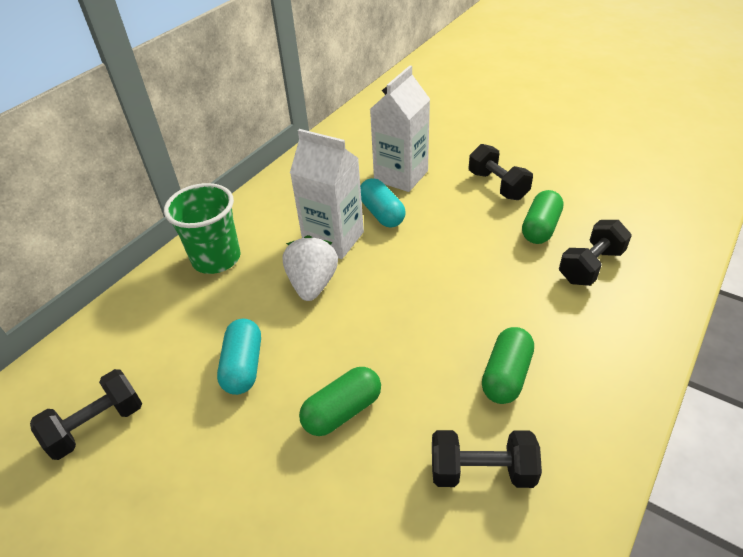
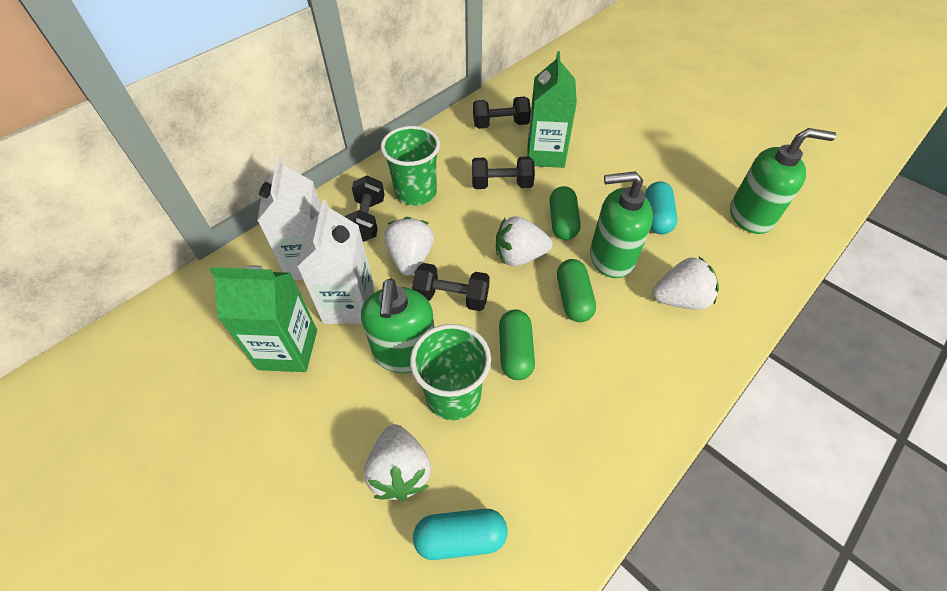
green carton: 0 -> 2
green cup: 1 -> 2
green soap dispenser: 0 -> 3
white strawberry: 1 -> 4

